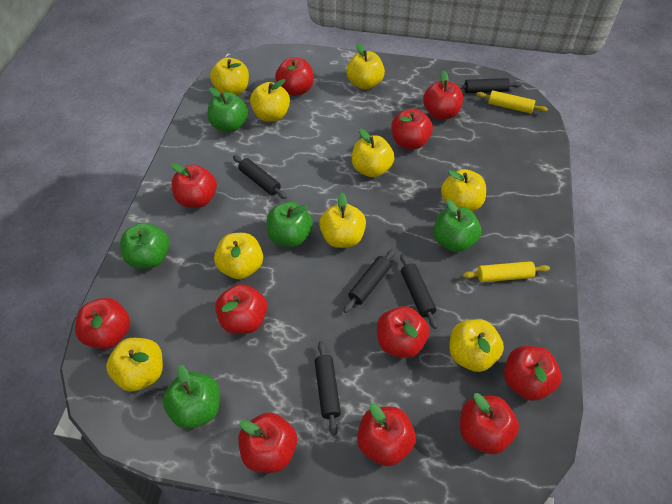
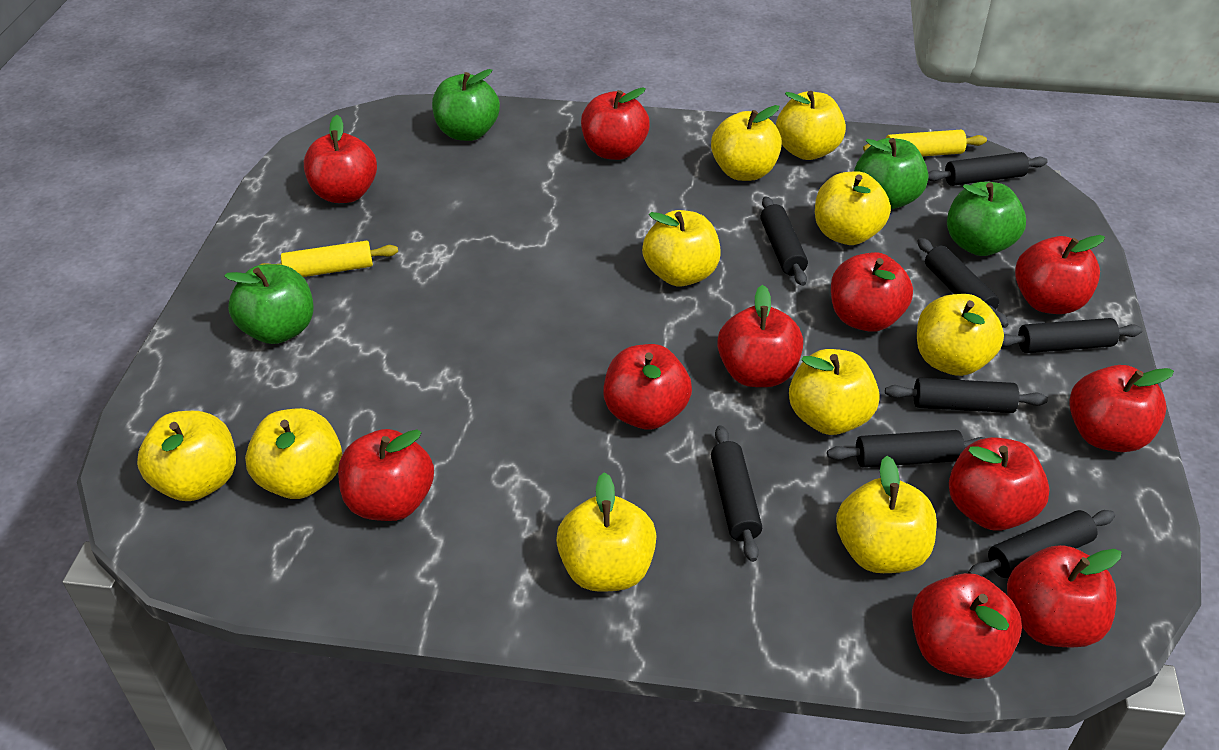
black rolling pin: 5 -> 8
green apple: 5 -> 4
yellow apple: 9 -> 10

